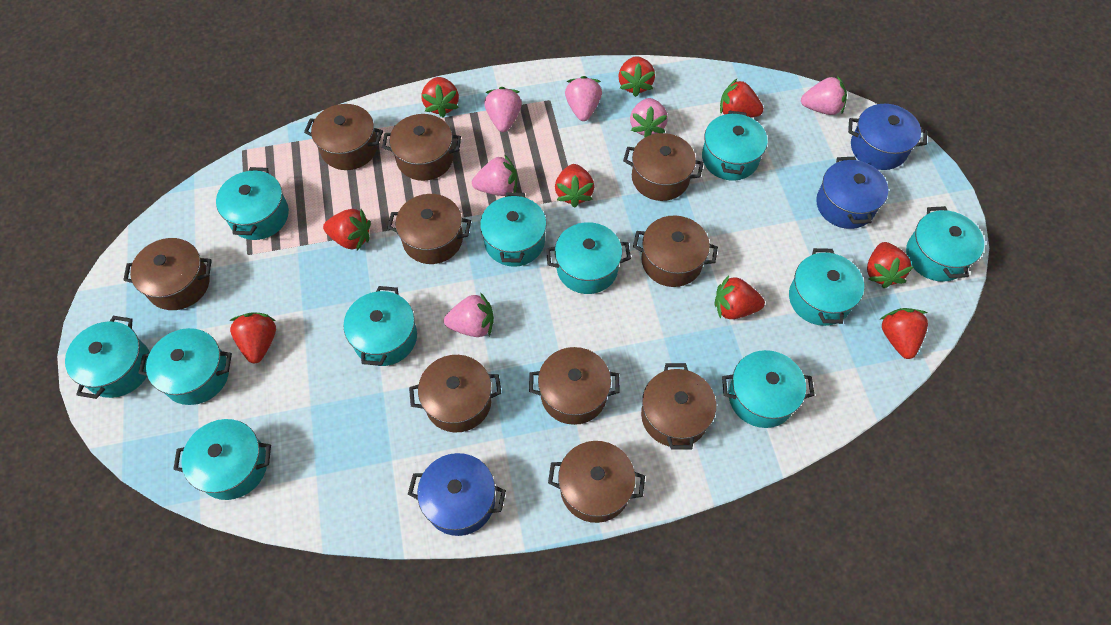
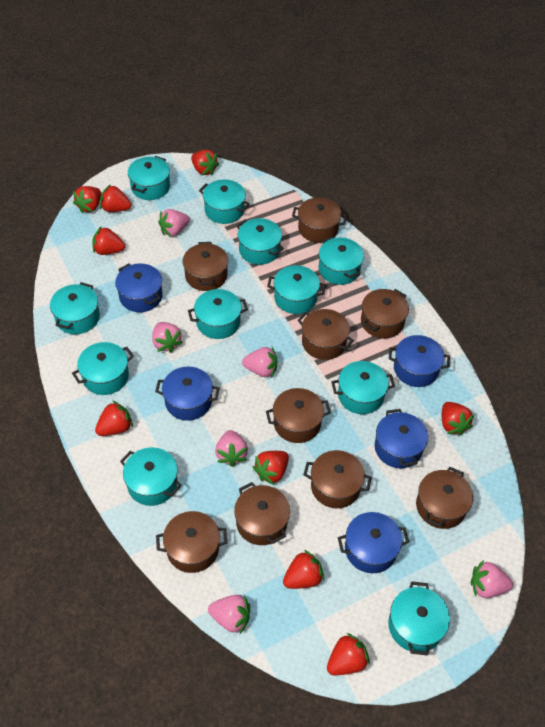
blue pot: 3 -> 5
brown pot: 10 -> 9

